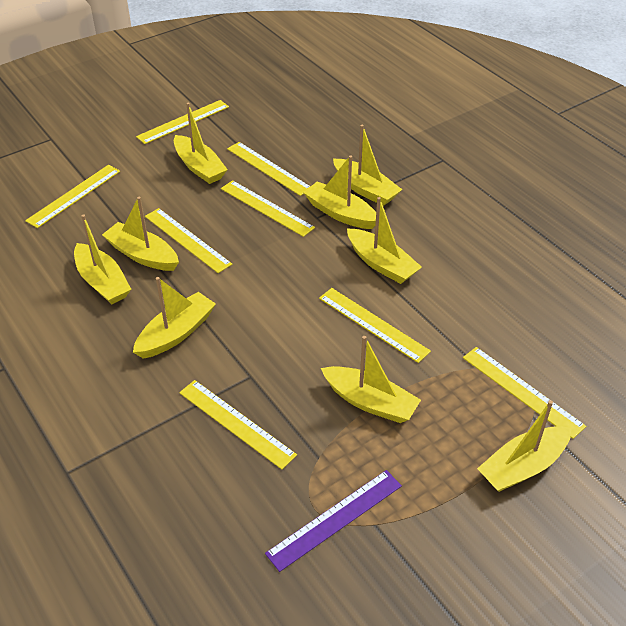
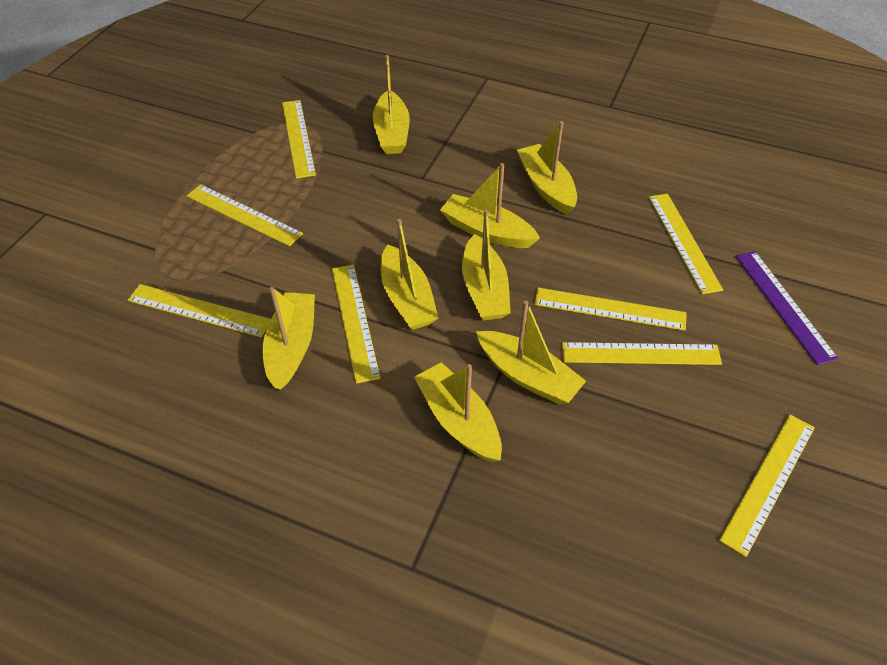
yellow boat: 9 -> 8

